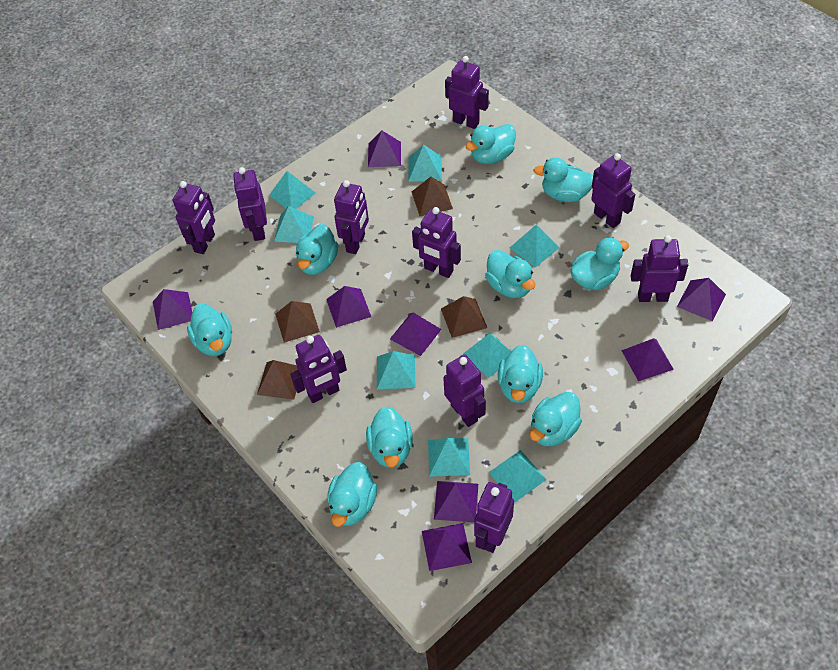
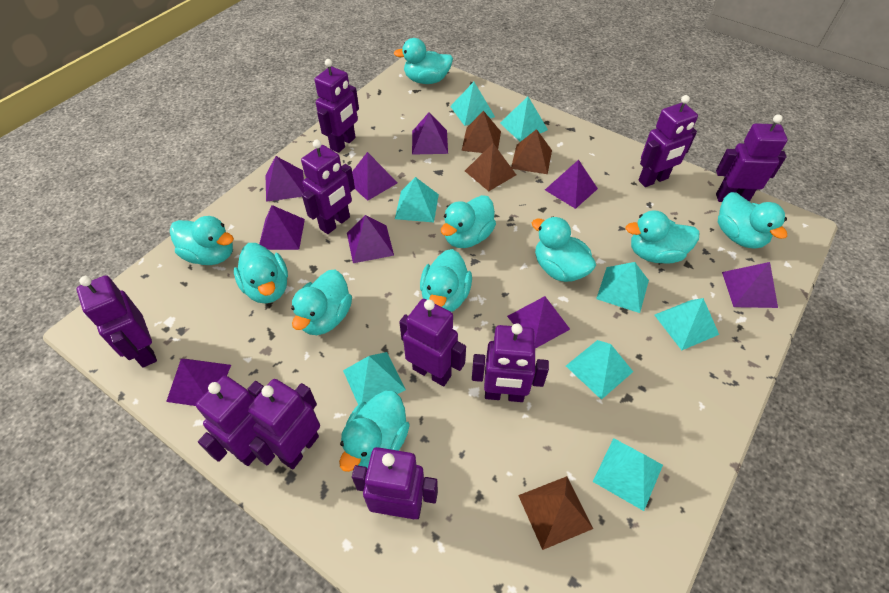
purple pyramid: 8 -> 9

